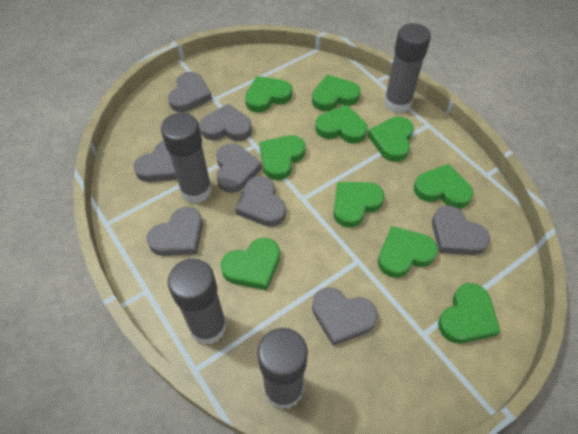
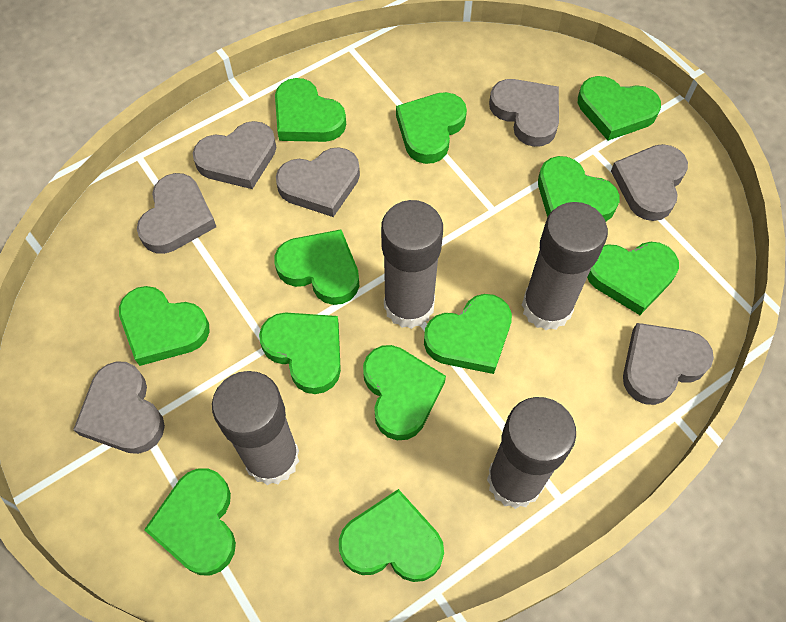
green heart: 10 -> 12
grey heart: 8 -> 7

